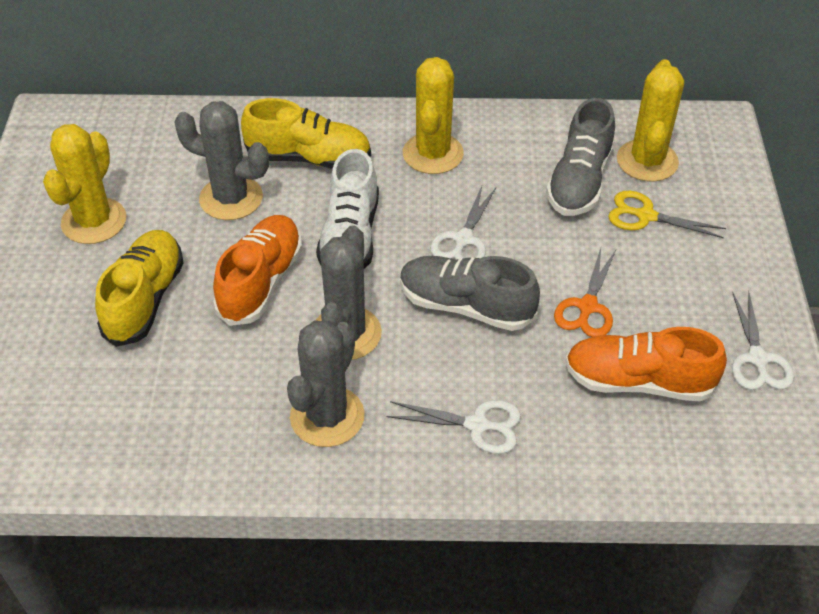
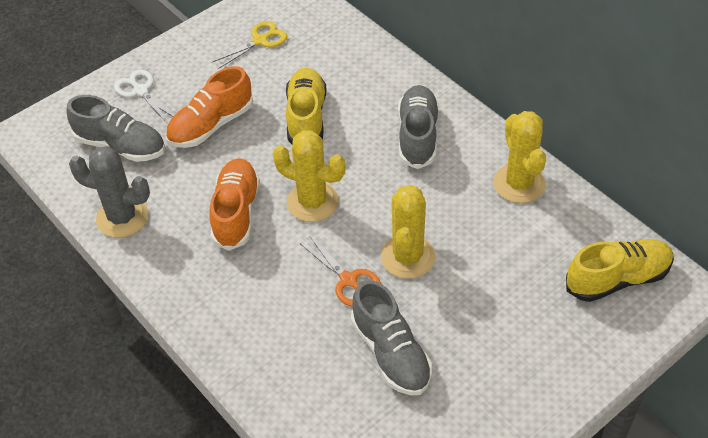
grey cactus: 3 -> 1
grey shoe: 2 -> 3
white scissors: 3 -> 1
white shoe: 1 -> 0

